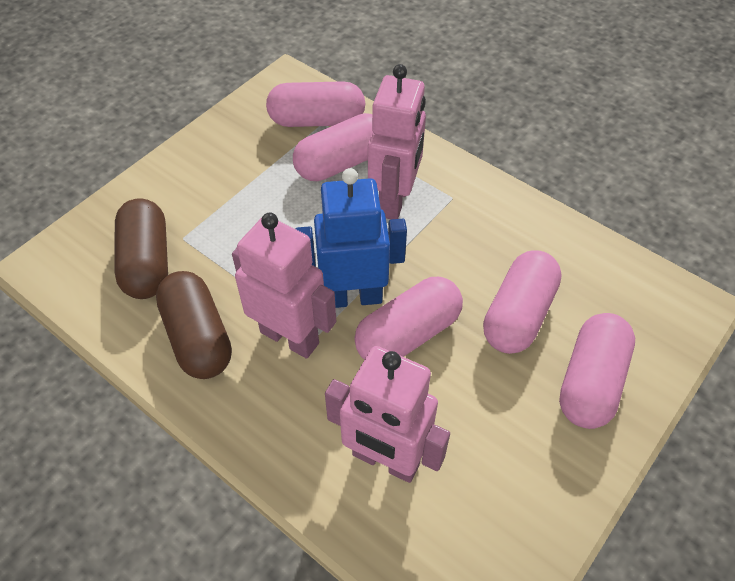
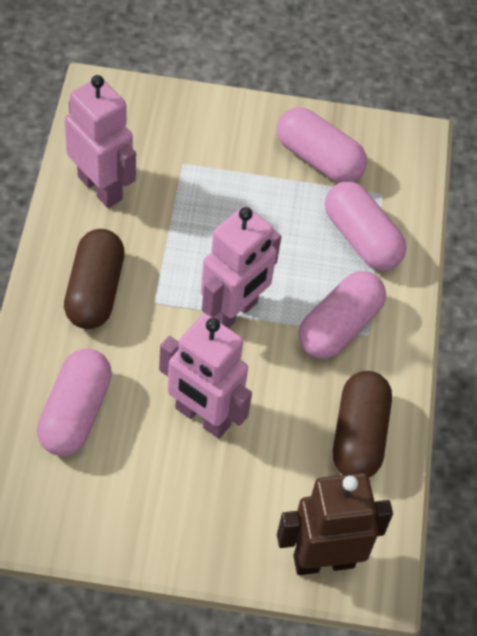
blue robot: 1 -> 0
brown robot: 0 -> 1
pink capsule: 5 -> 4

